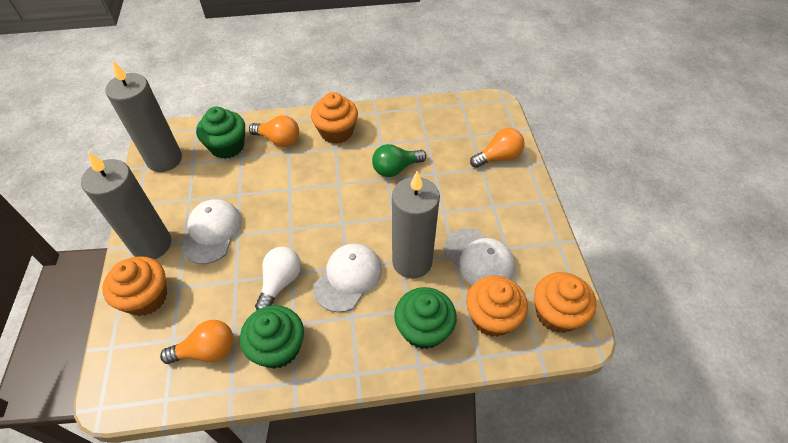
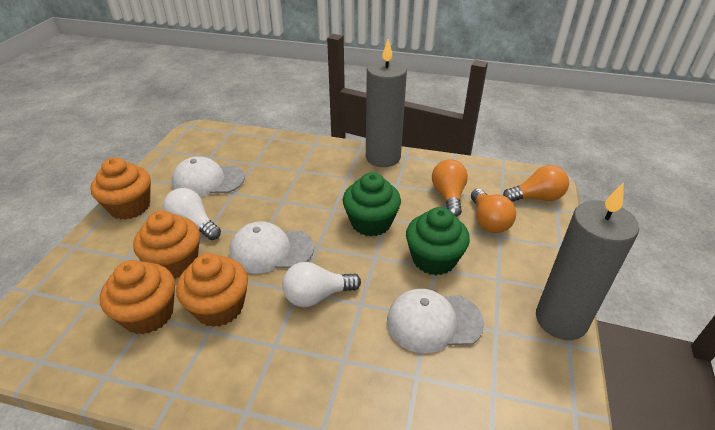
green cupcake: 3 -> 2
green light bulb: 1 -> 0
grey candle: 3 -> 2
white light bulb: 1 -> 2

